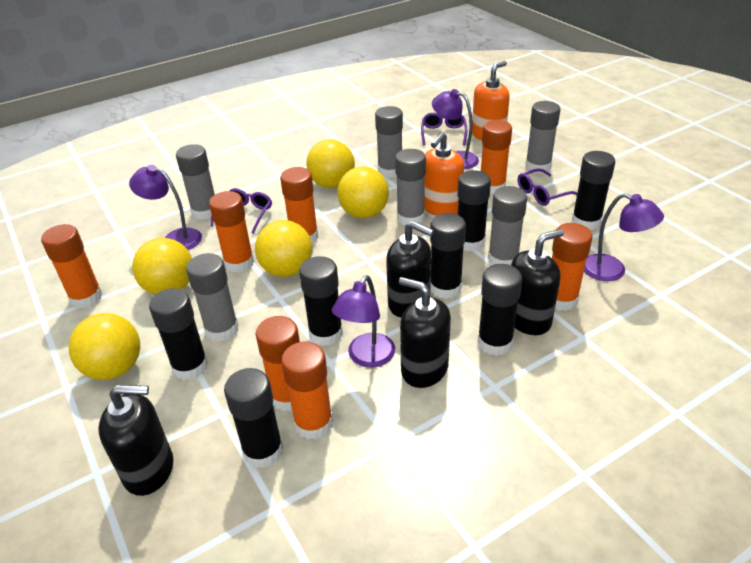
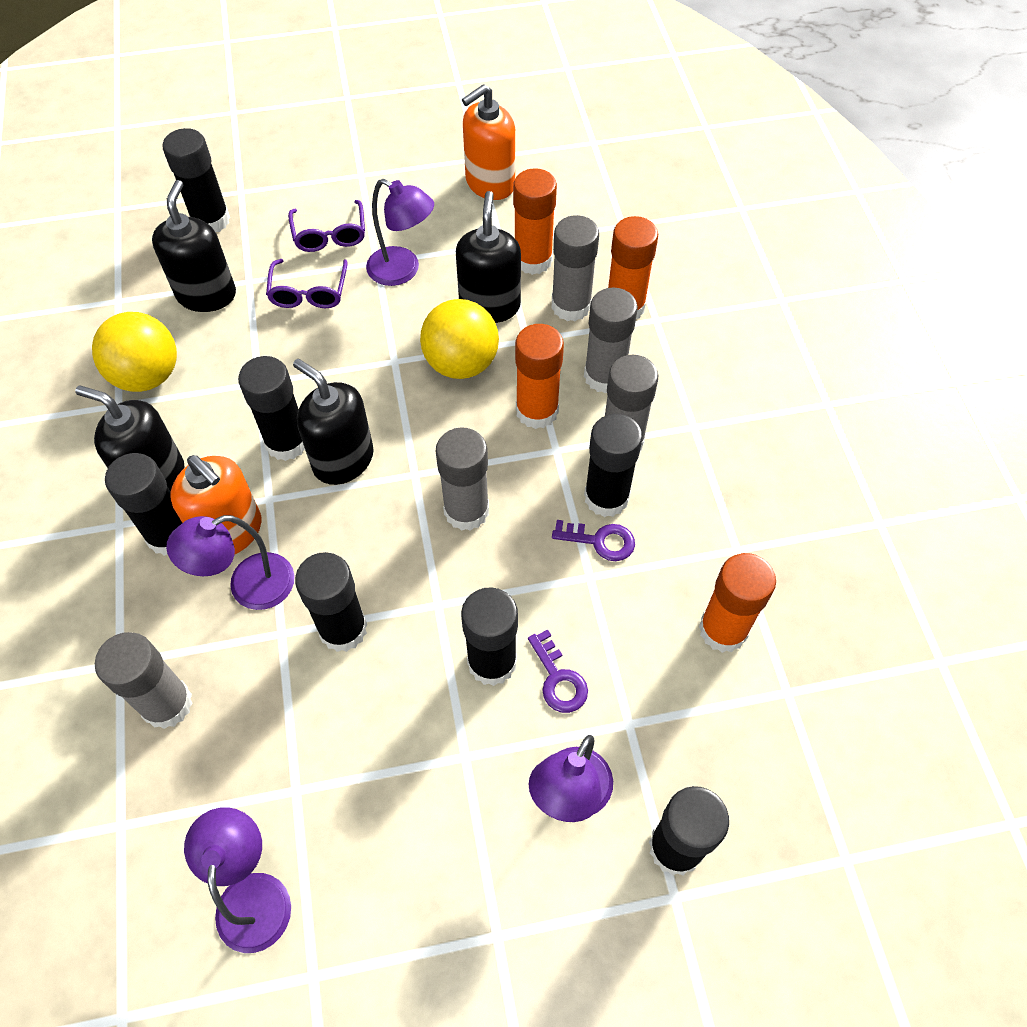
grey glue stick: 6 -> 5
orange glue stick: 7 -> 4
purple glasses: 3 -> 2
purple key: 0 -> 2
yellow ball: 5 -> 2

